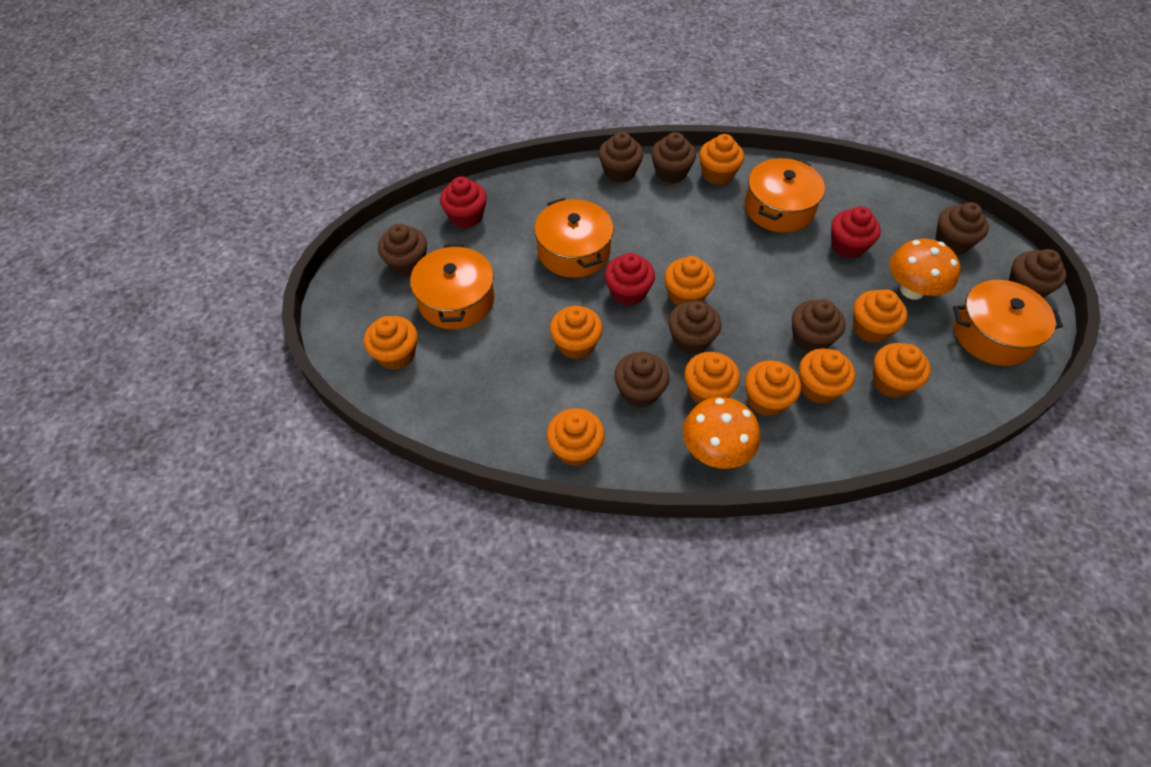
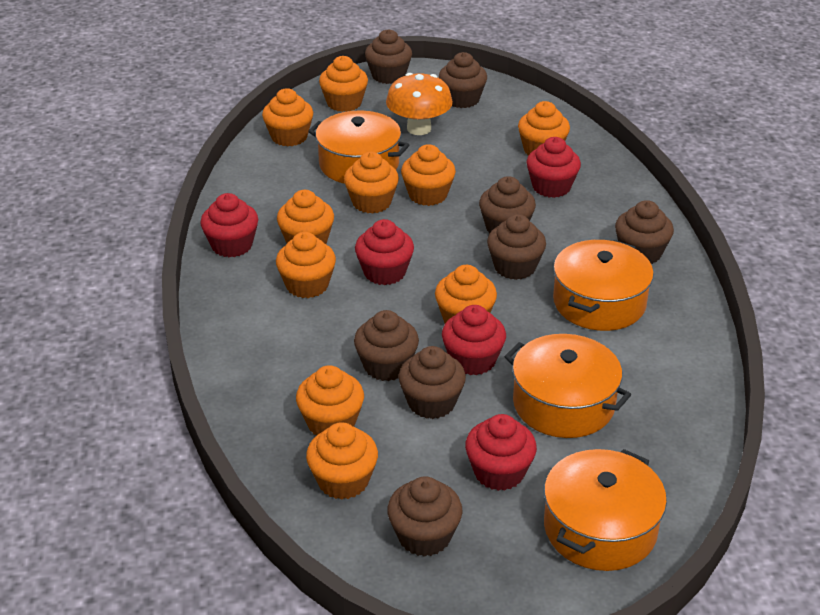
orange mushroom: 2 -> 1
red cupcake: 3 -> 5

